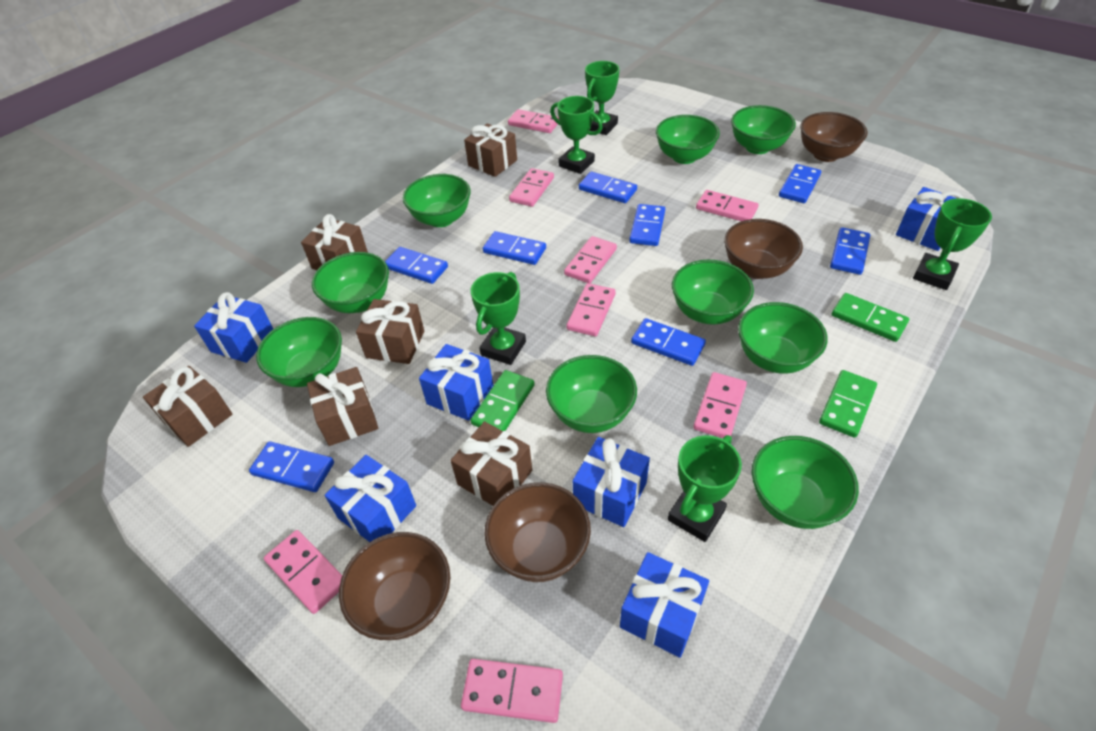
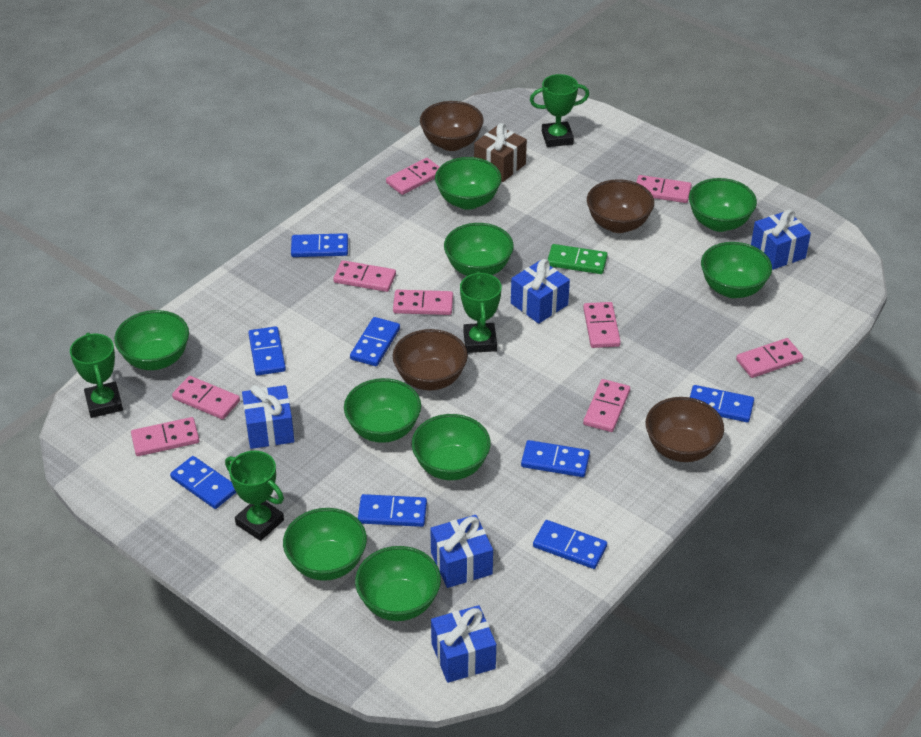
blue gift: 6 -> 5
brown gift: 6 -> 1
green domino: 3 -> 1
green trophy: 5 -> 4
pink domino: 8 -> 9

